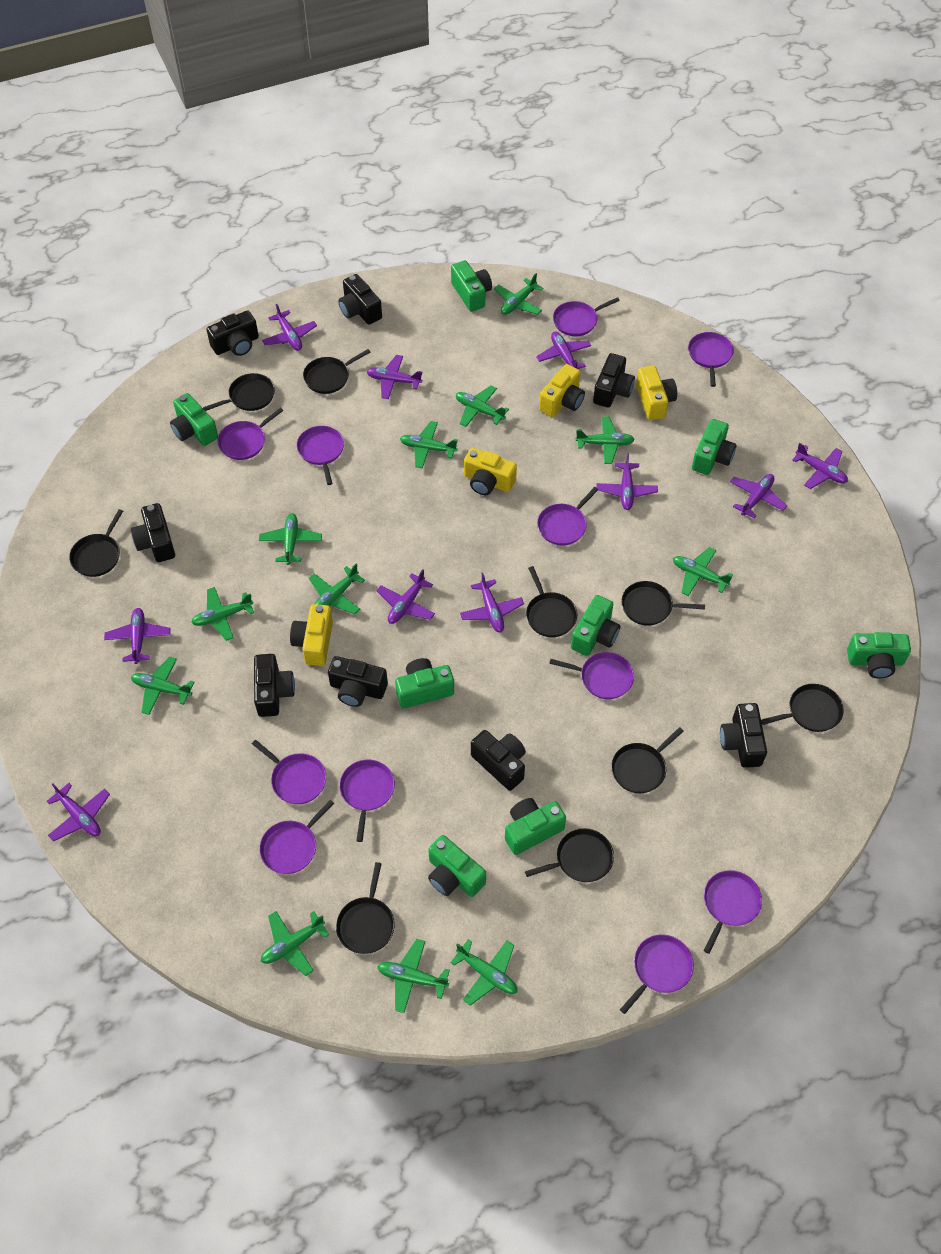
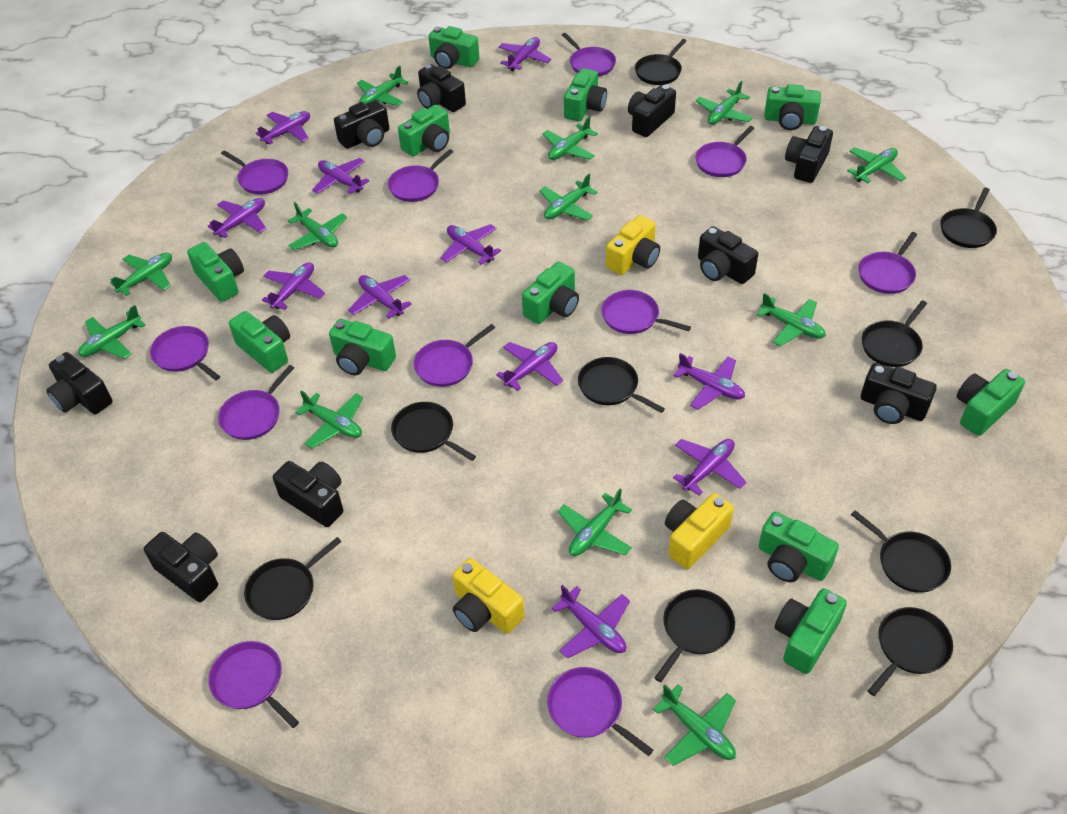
black camera: 8 -> 9
green camera: 8 -> 11
purple plane: 10 -> 11
yellow camera: 4 -> 3

